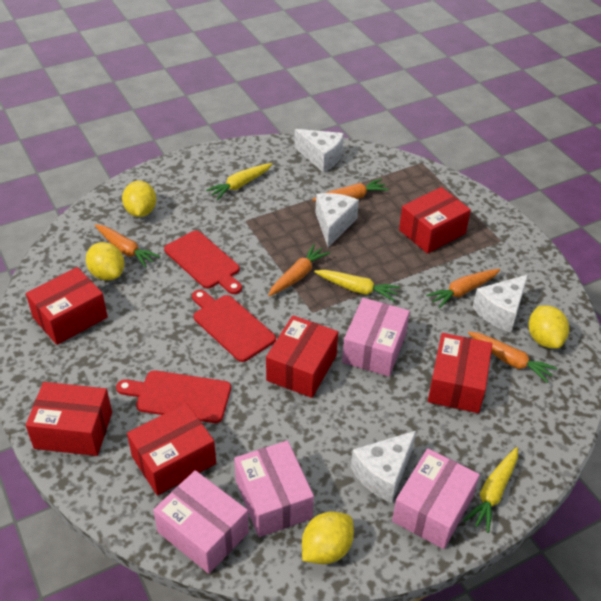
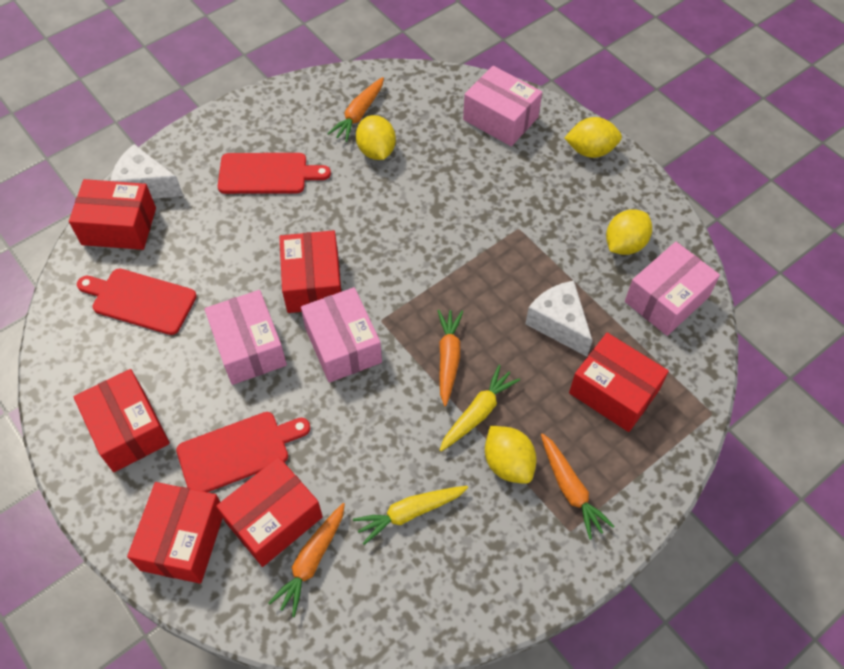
orange carrot: 5 -> 4
white cheese: 4 -> 2
yellow carrot: 3 -> 2

